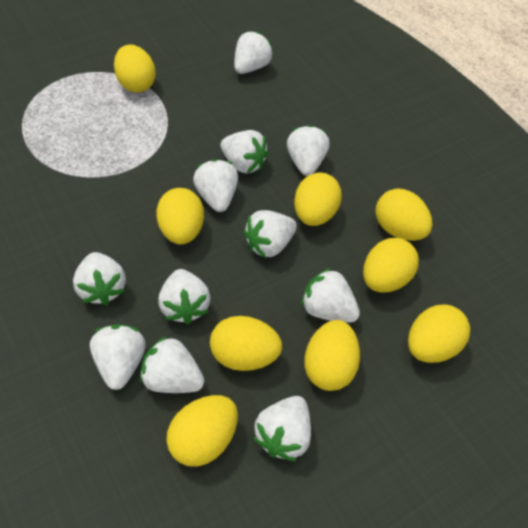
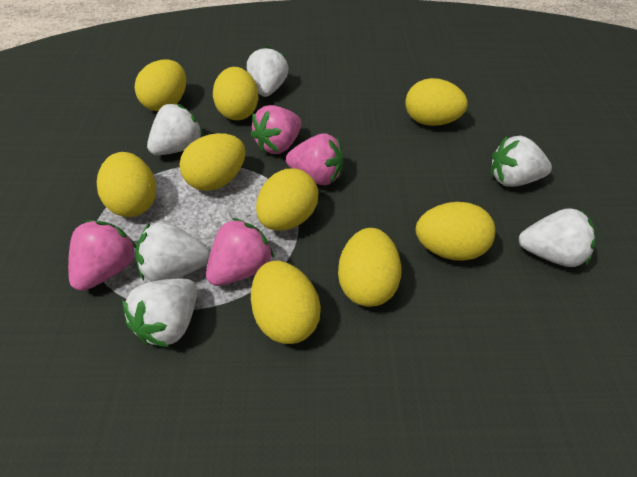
pink strawberry: 0 -> 4
white strawberry: 11 -> 6

